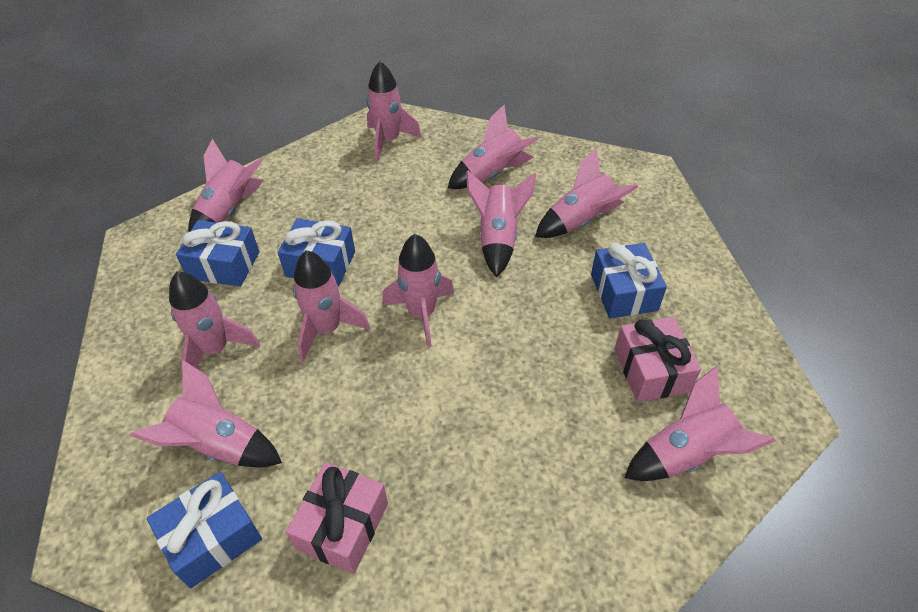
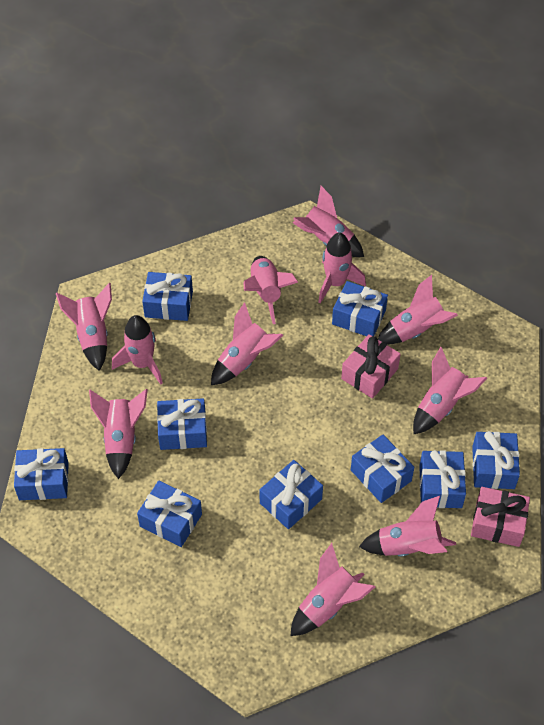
blue gift: 4 -> 9
pink rocket: 10 -> 11

